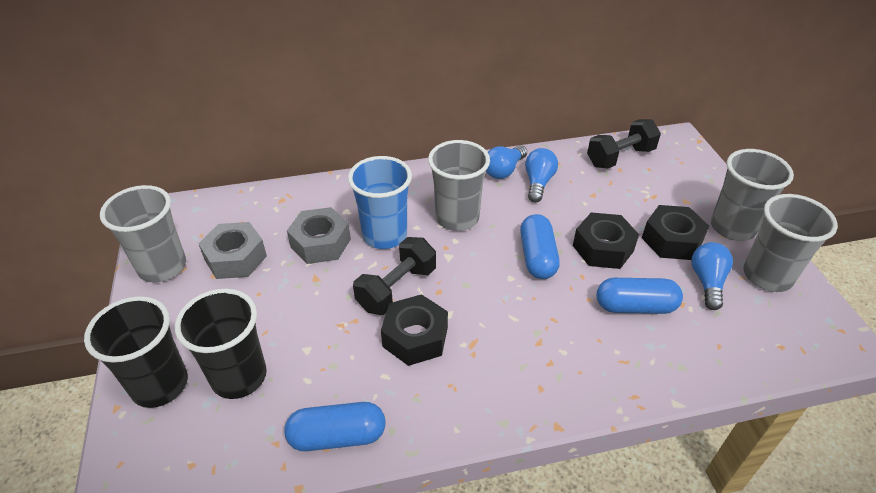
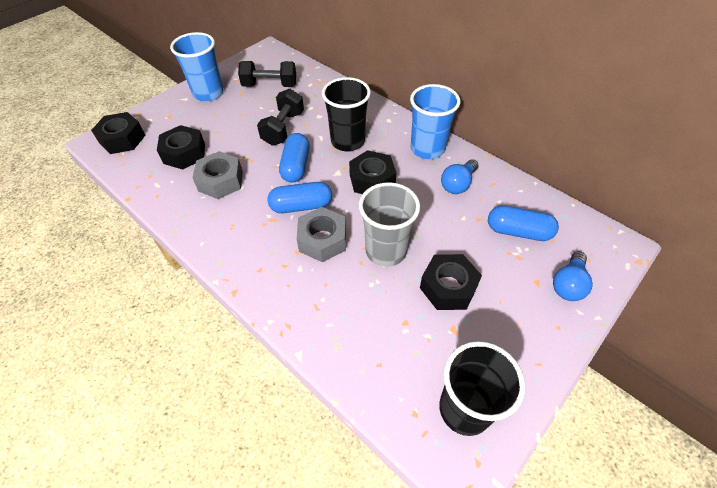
black nut: 3 -> 4
blue cup: 1 -> 2
blue light bulb: 3 -> 2
grey cup: 4 -> 1

